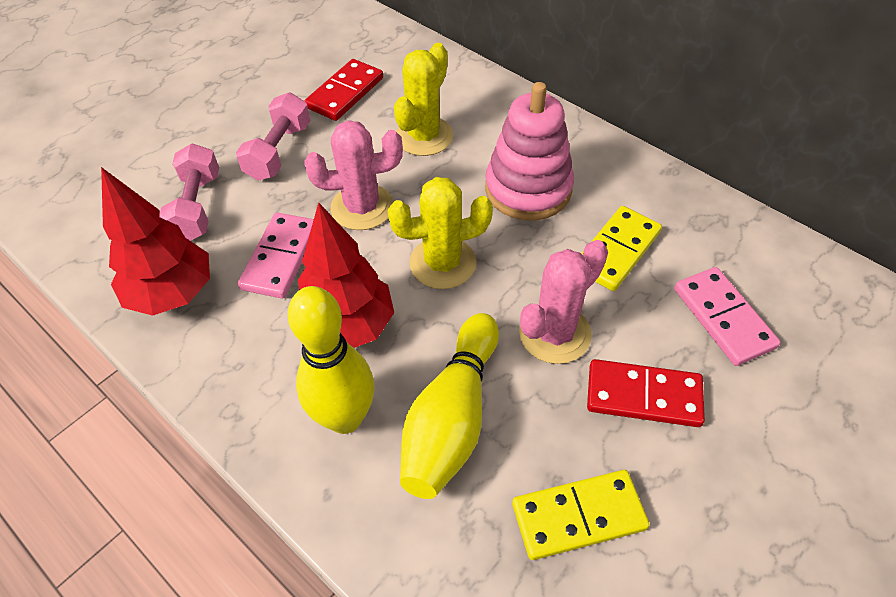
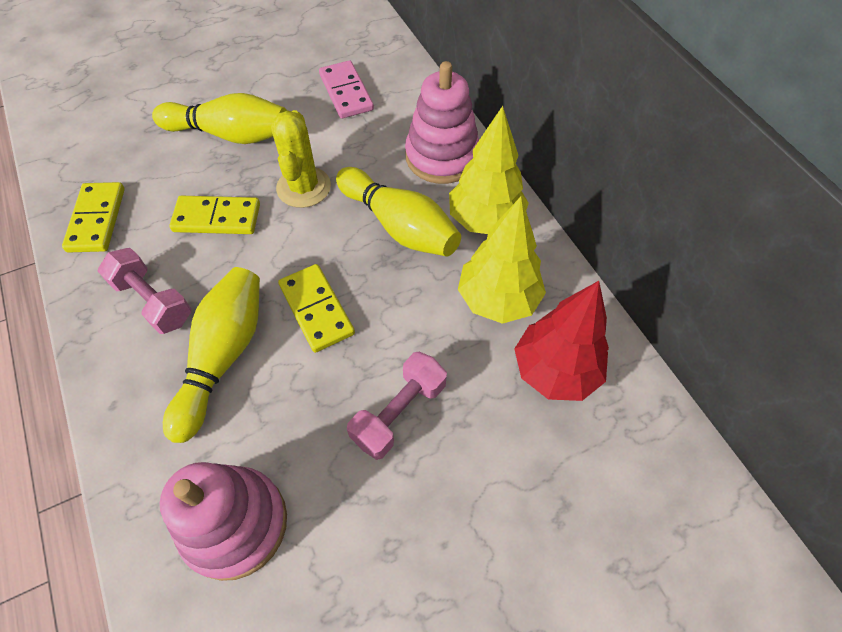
pink cactus: 2 -> 0
pink domino: 2 -> 1
pink stacking toy: 1 -> 2
red domino: 2 -> 0
red tree: 2 -> 1
yellow bowling pin: 2 -> 3
yellow cactus: 2 -> 1
yellow domino: 2 -> 3
yellow tree: 0 -> 2

